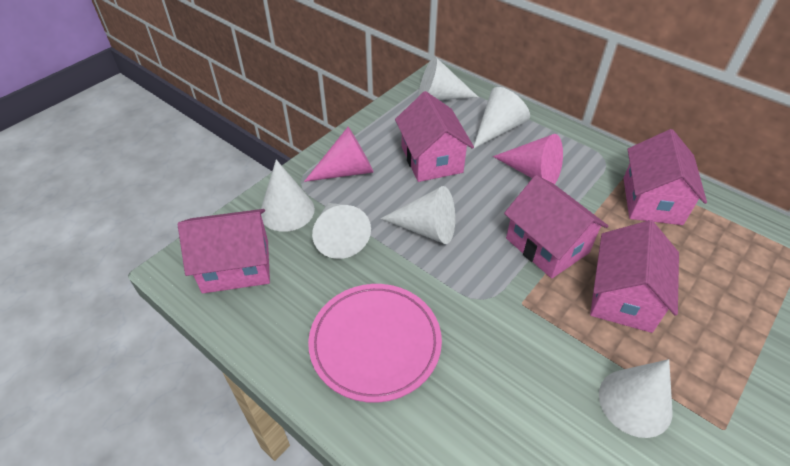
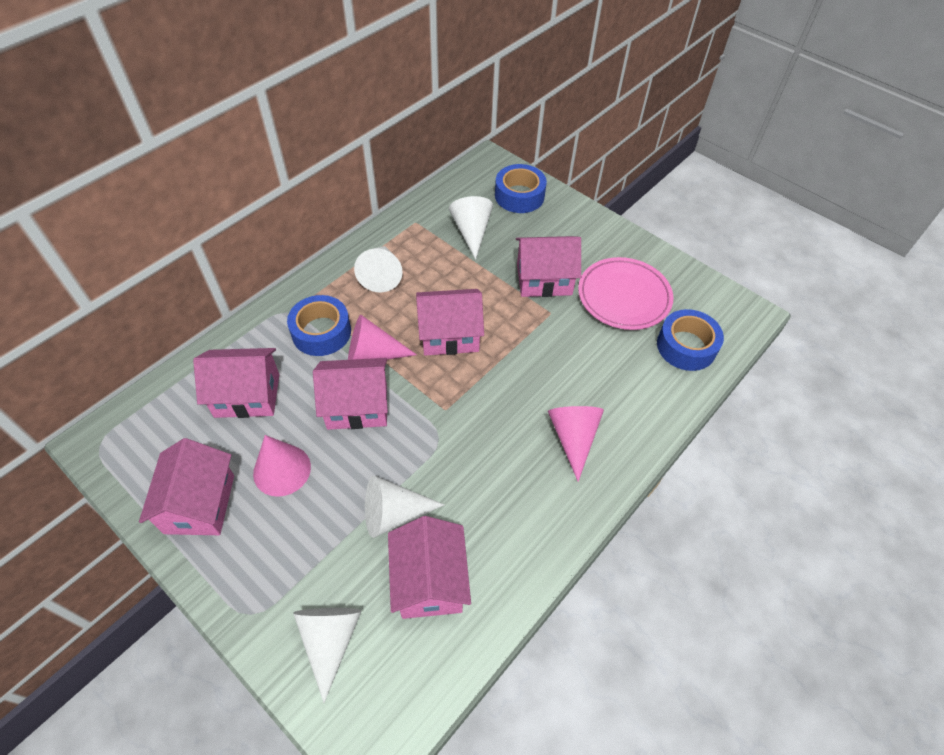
blue tape: 0 -> 3
pink cone: 2 -> 3
pink house: 5 -> 6
white cone: 6 -> 4

